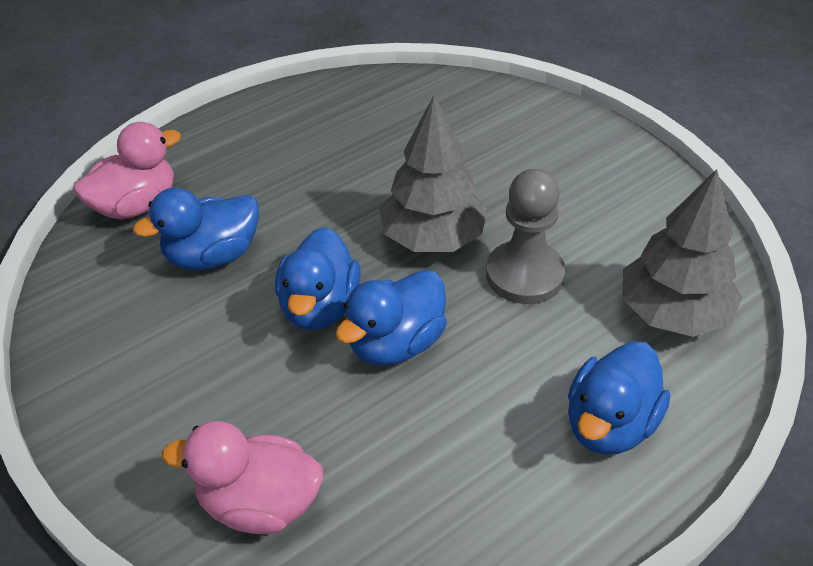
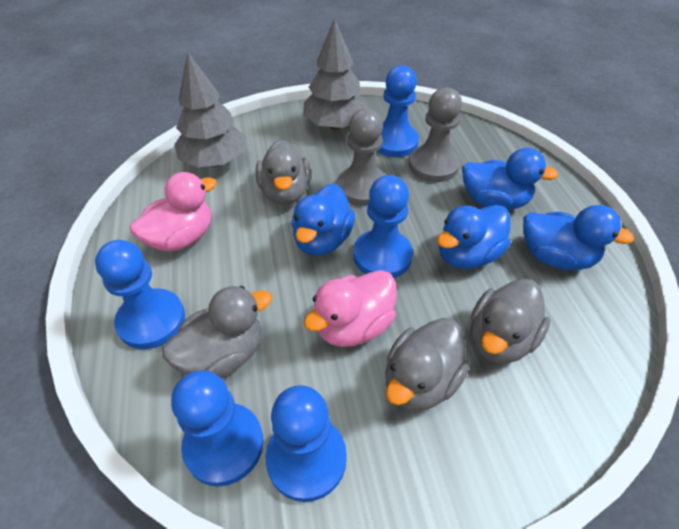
blue pawn: 0 -> 5
grey duck: 0 -> 4
grey pawn: 1 -> 2

